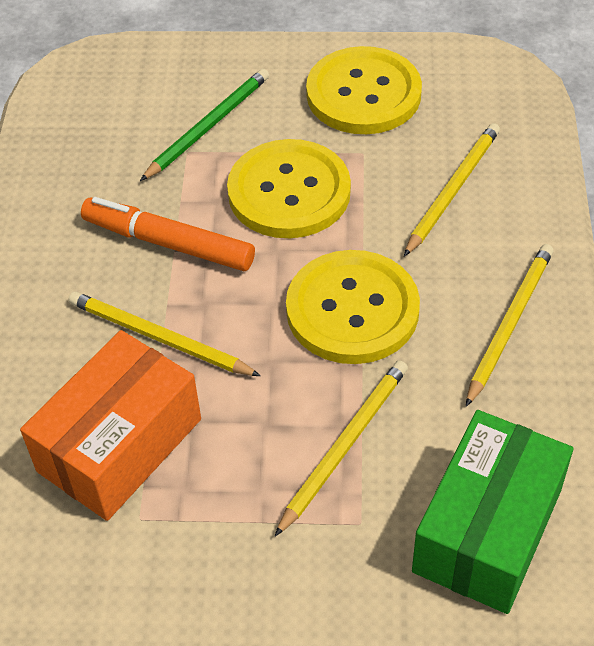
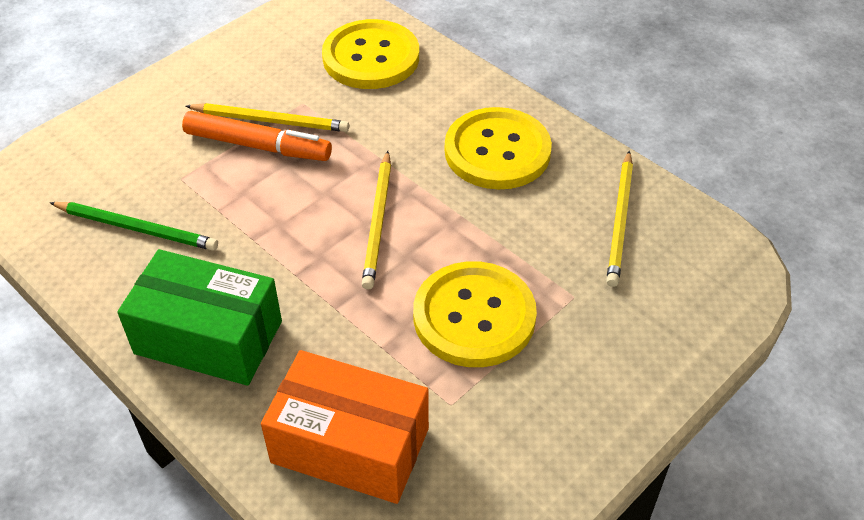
yellow pencil: 4 -> 3

